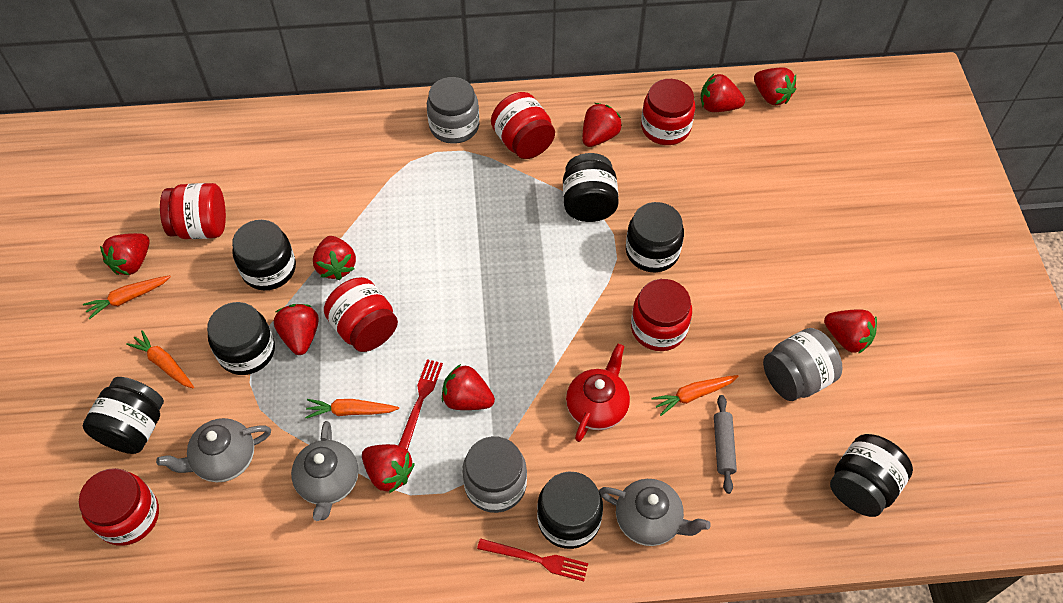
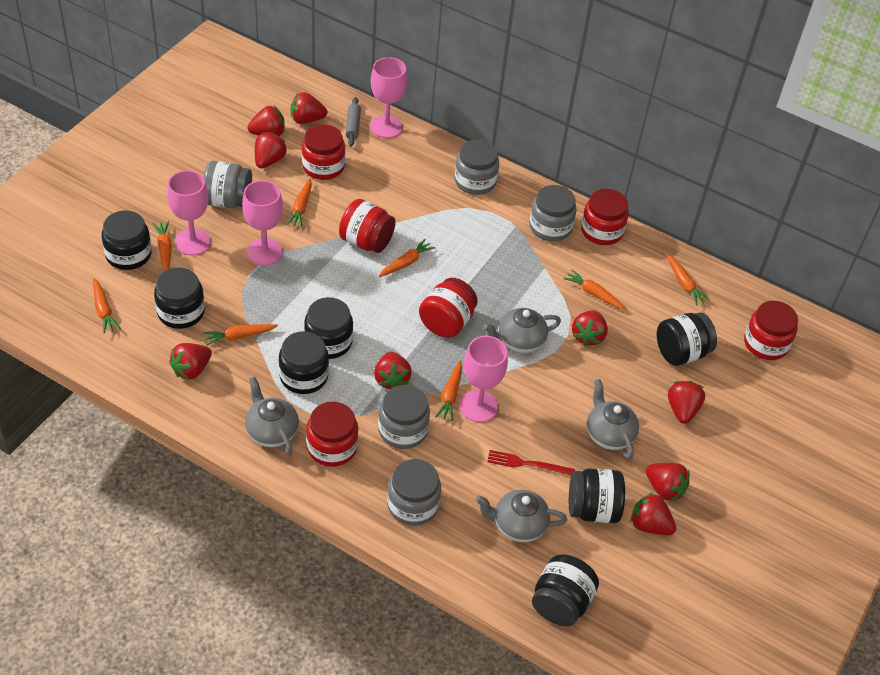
grey jar: 3 -> 5
grey teapot: 3 -> 4
orange carrot: 4 -> 8
pink goblet: 0 -> 4
red fork: 2 -> 1
red teapot: 1 -> 0

